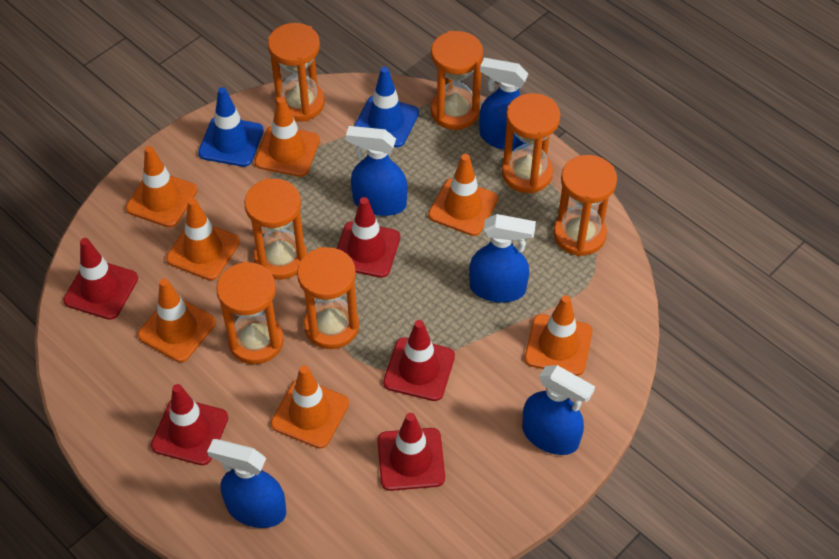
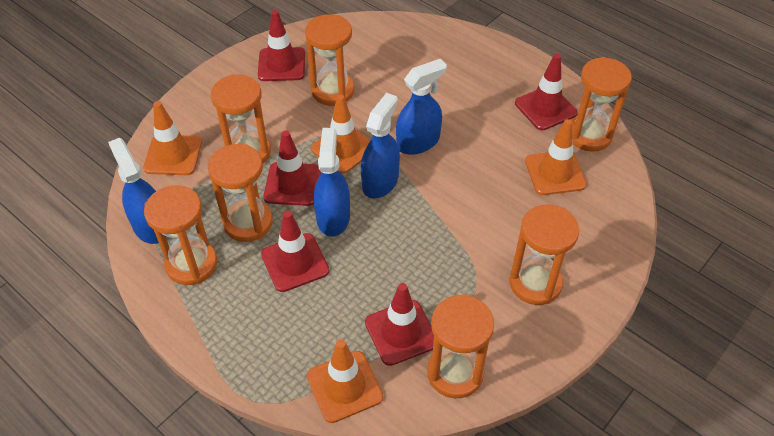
blue spray bottle: 5 -> 4
blue traffic cone: 2 -> 0
orange traffic cone: 7 -> 4

